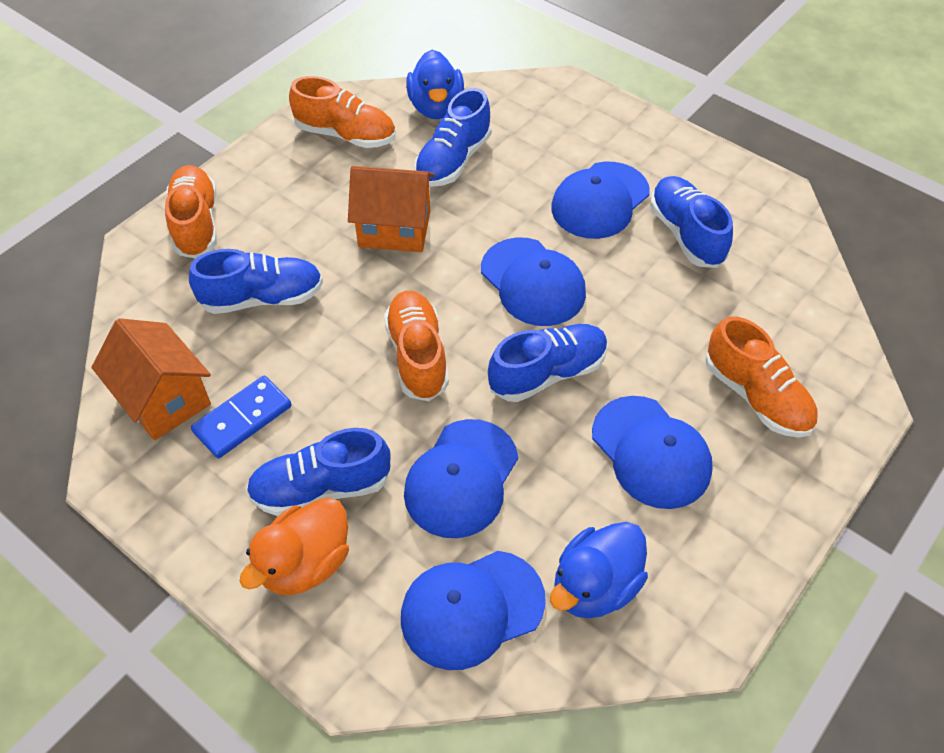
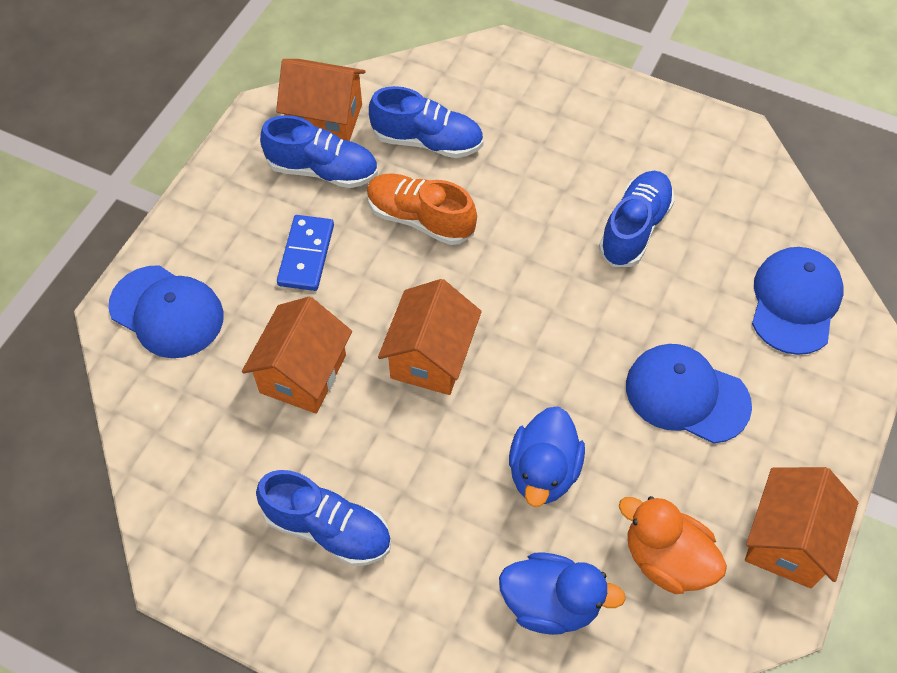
blue cap: 5 -> 3
blue shoe: 5 -> 4
orange house: 2 -> 4
orange shoe: 4 -> 1

